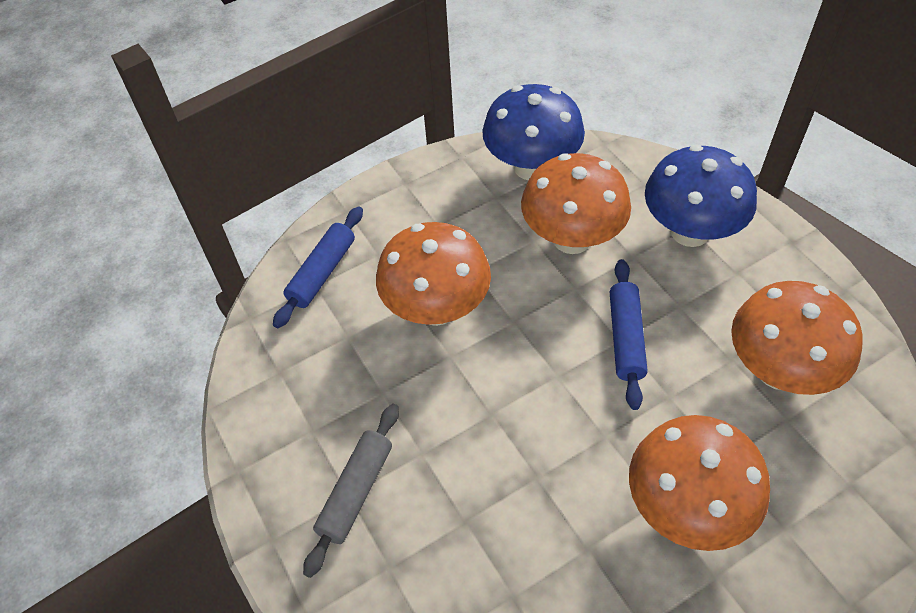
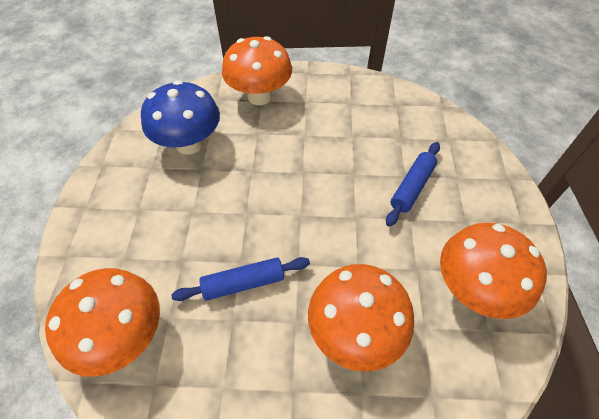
blue mushroom: 2 -> 1
grey rolling pin: 1 -> 0

